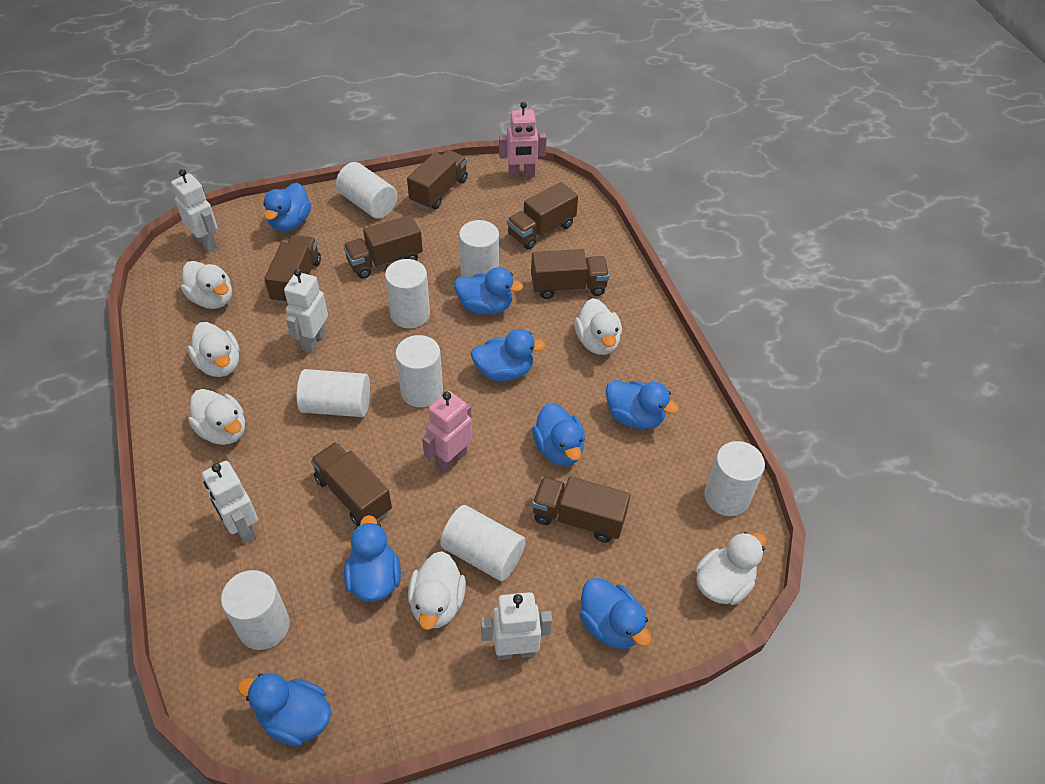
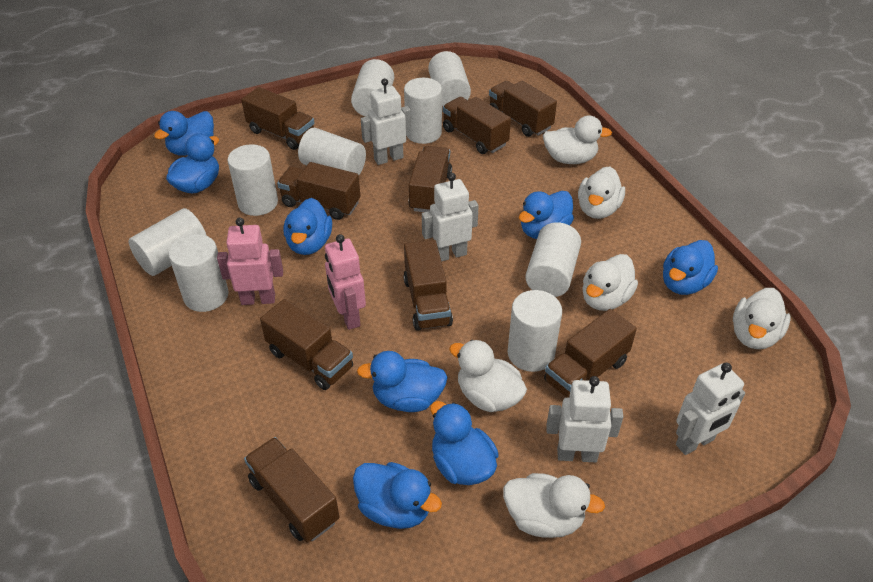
brown truck: 7 -> 9
white cylinder: 8 -> 9

